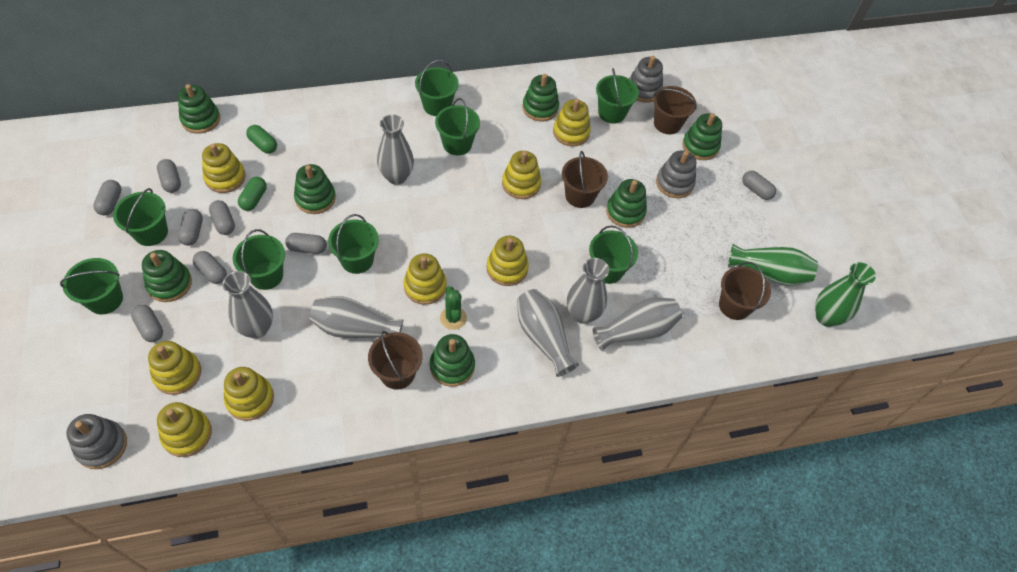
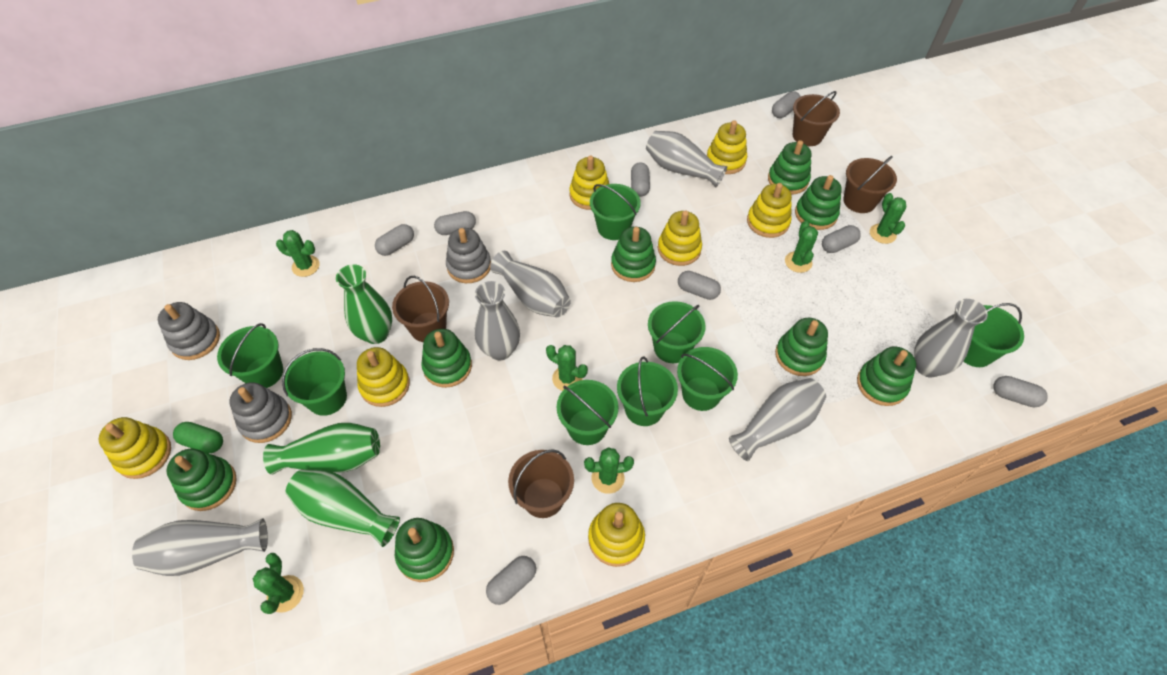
green cactus: 1 -> 6
green capsule: 2 -> 1
green stacking toy: 7 -> 8
green vase: 2 -> 3
yellow stacking toy: 8 -> 7

